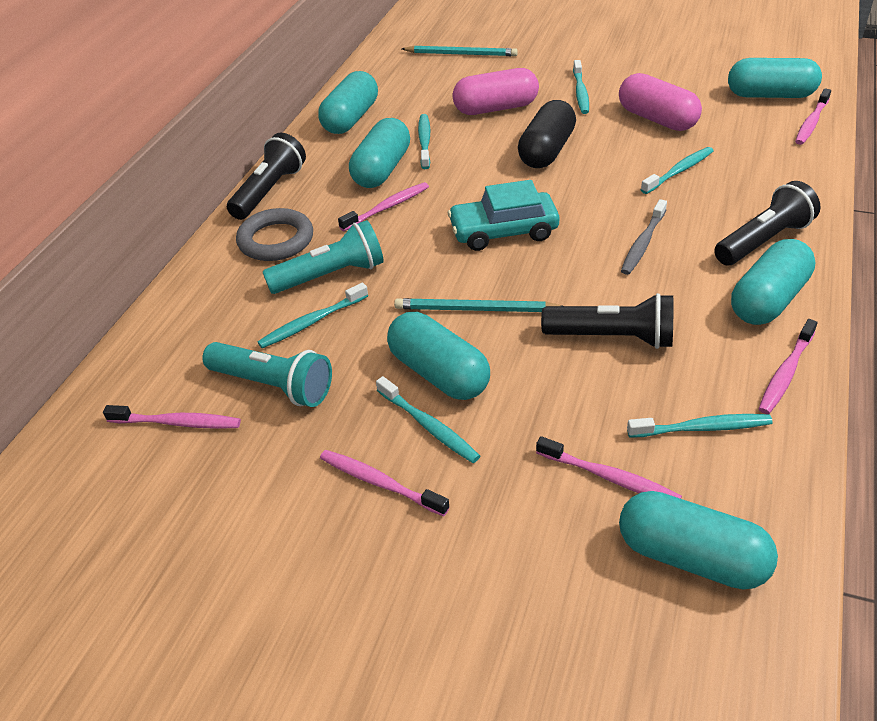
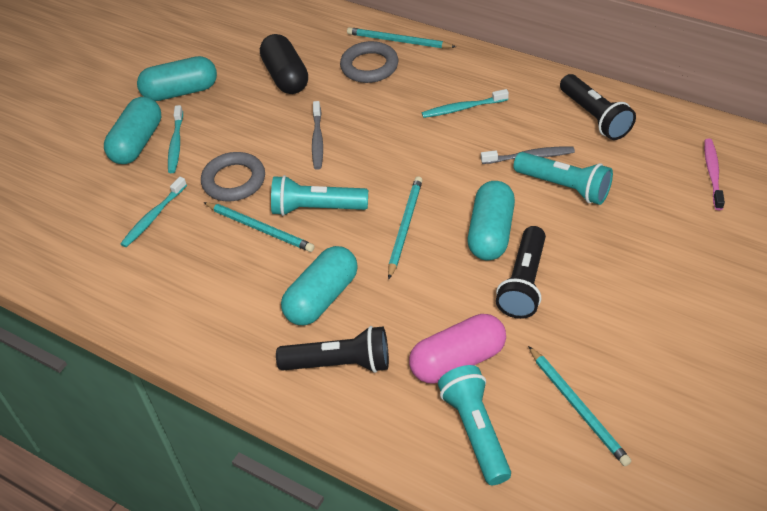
grey ring: 1 -> 2
grey toothbrush: 1 -> 2
pink capsule: 2 -> 1
pink toothbrush: 6 -> 1
turquoise capsule: 6 -> 4
turquoise car: 1 -> 0
turquoise flashlight: 2 -> 3
turquoise pencil: 2 -> 4
turquoise toothbrush: 6 -> 3

